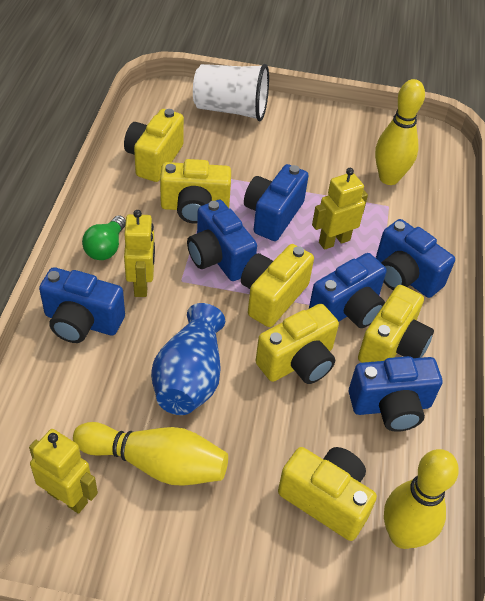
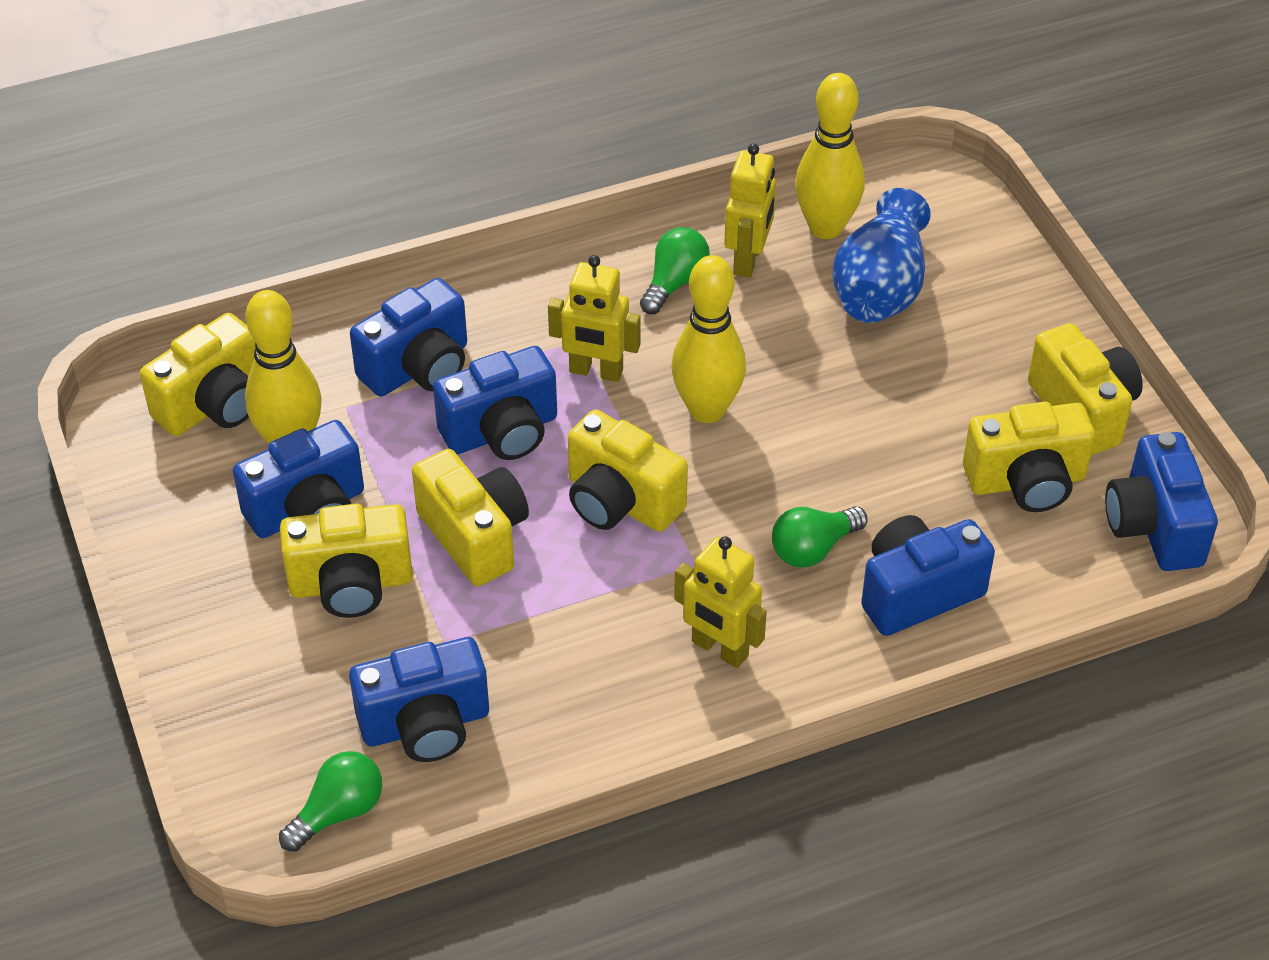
green light bulb: 1 -> 3
white cup: 1 -> 0

